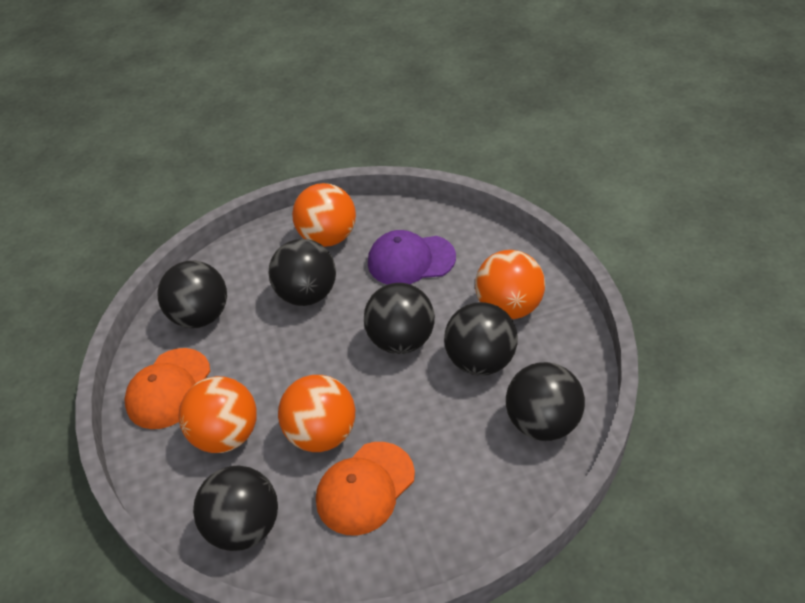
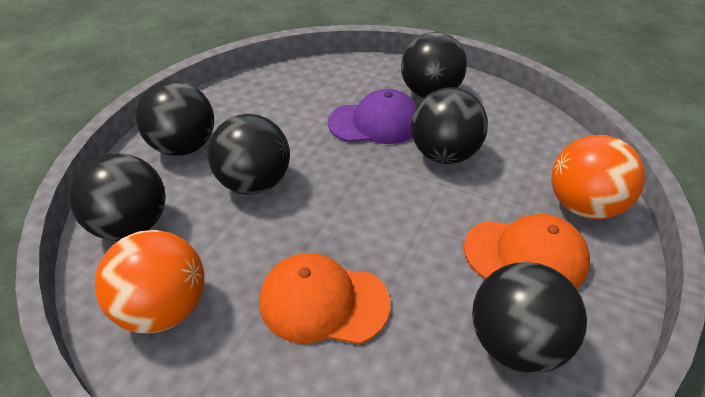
orange ball: 4 -> 2

